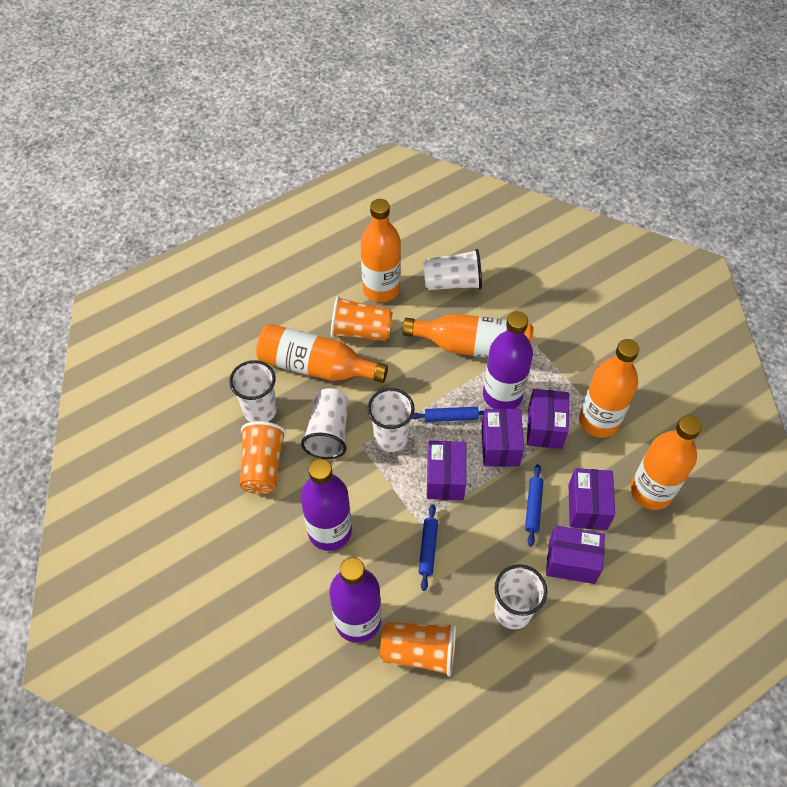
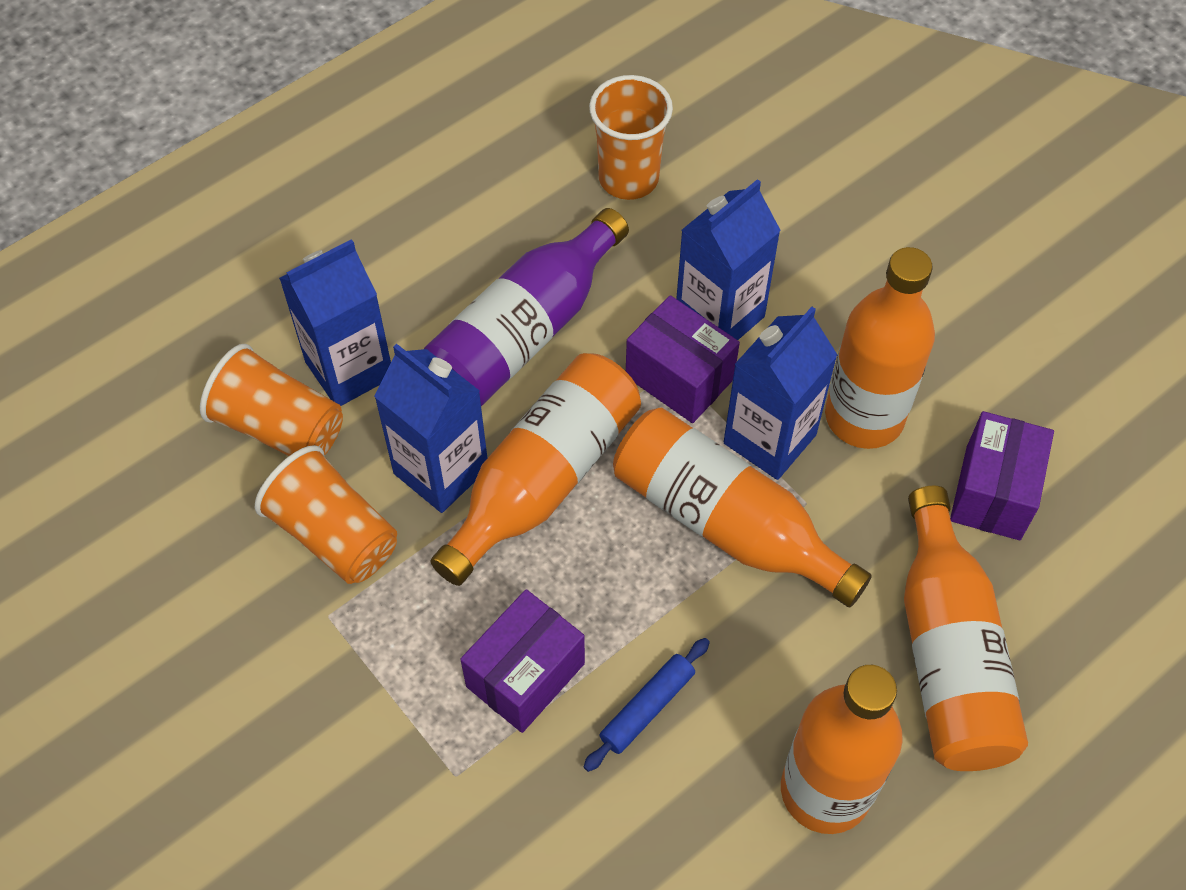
blue carton: 0 -> 4
blue rolling pin: 3 -> 1
purple bottle: 3 -> 1
purple box: 5 -> 3
white cup: 5 -> 0

